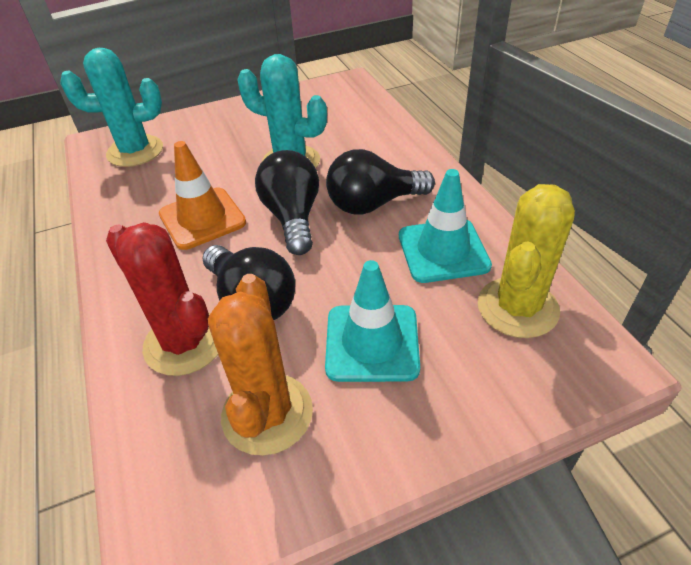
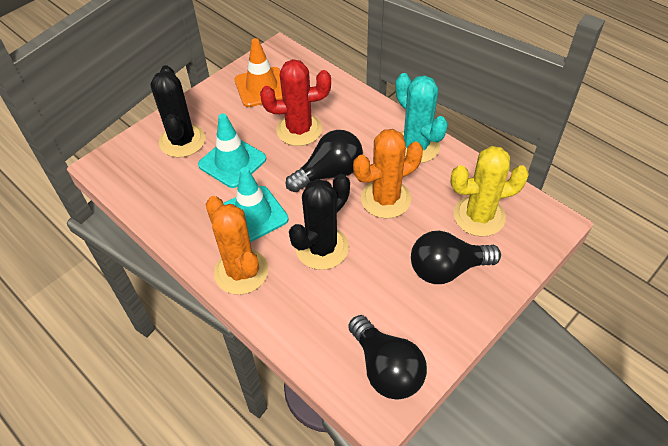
black cactus: 0 -> 2
orange cactus: 1 -> 2
turquoise cactus: 2 -> 1

